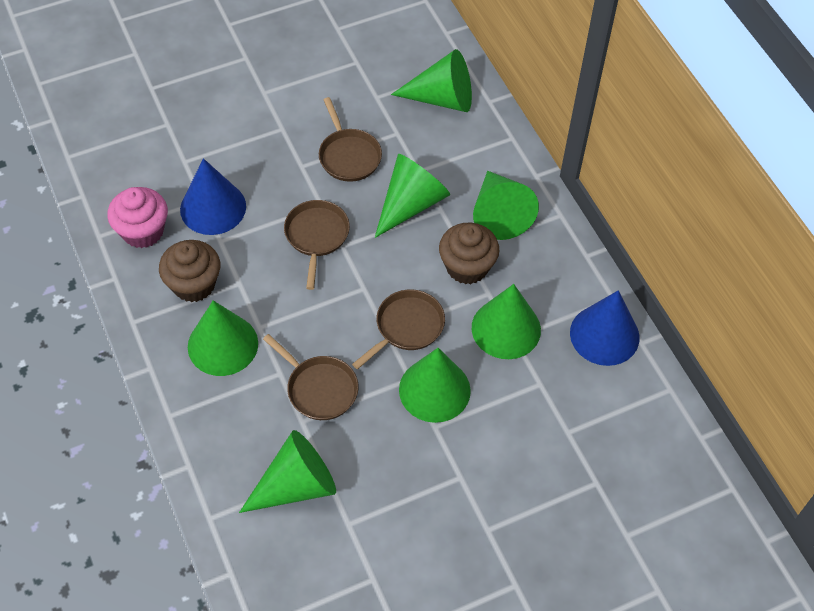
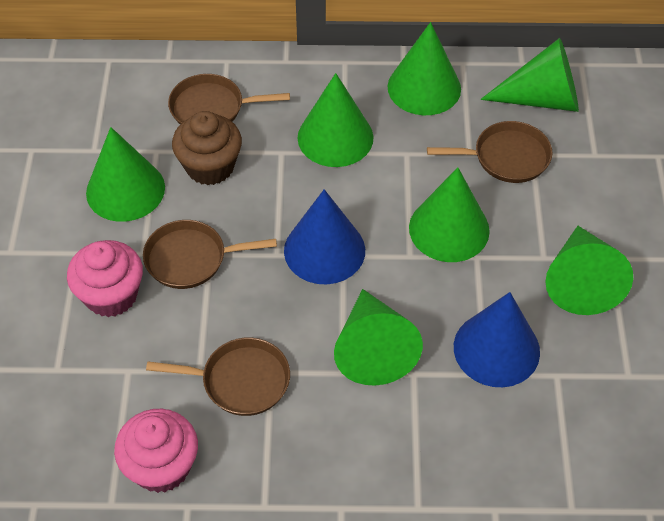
brown cupcake: 2 -> 1
pink cupcake: 1 -> 2

